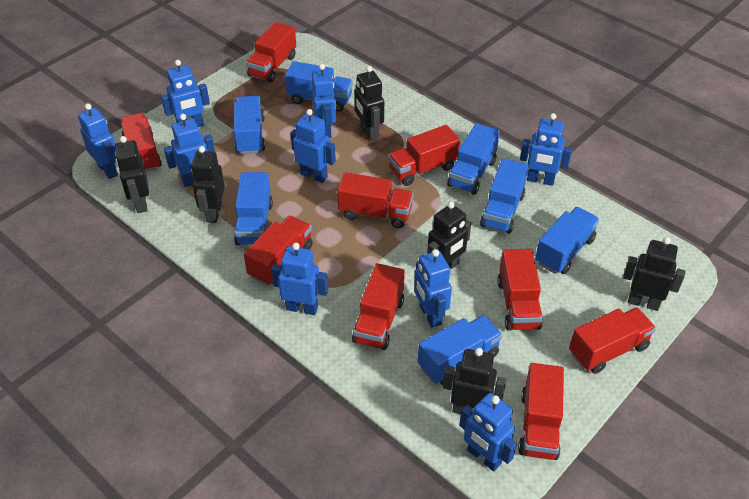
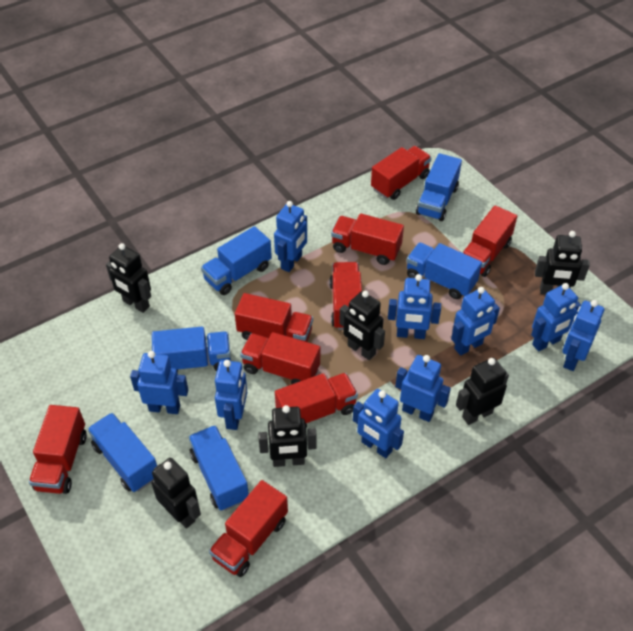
blue truck: 7 -> 6

